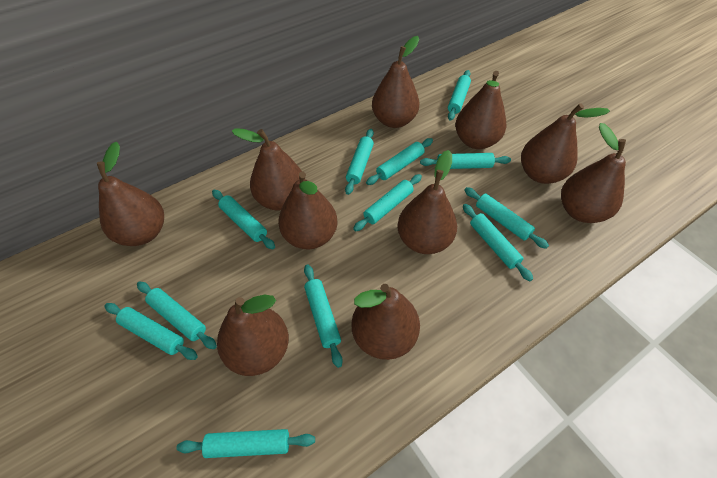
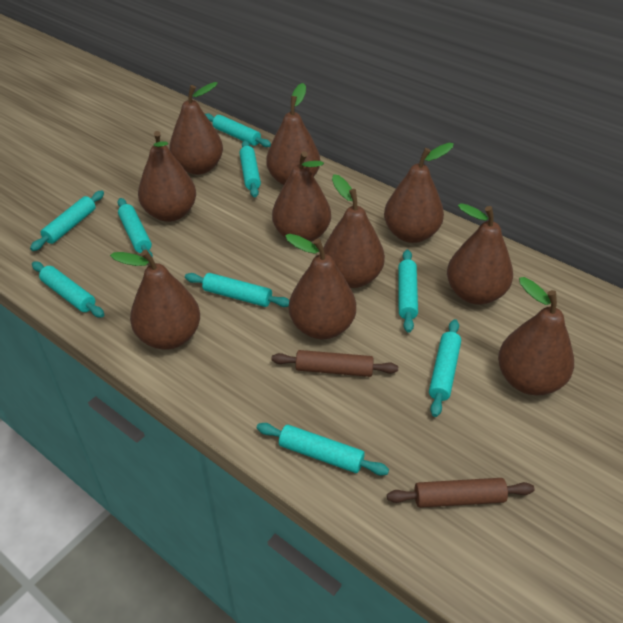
brown rolling pin: 0 -> 2
turquoise rolling pin: 12 -> 9

